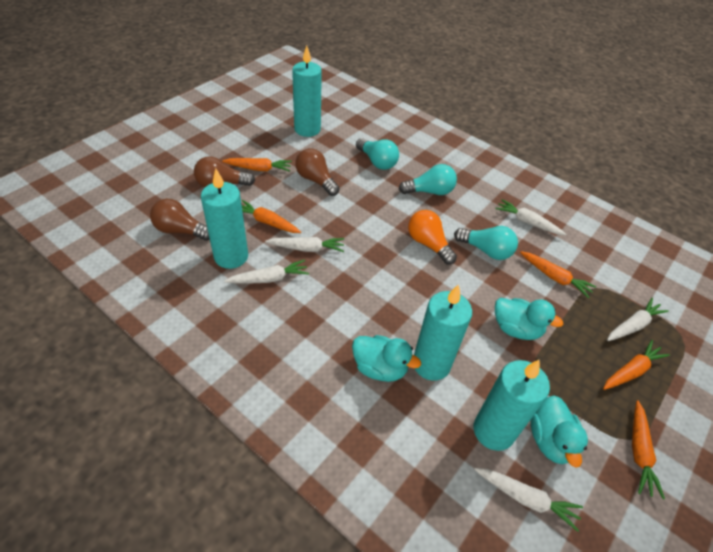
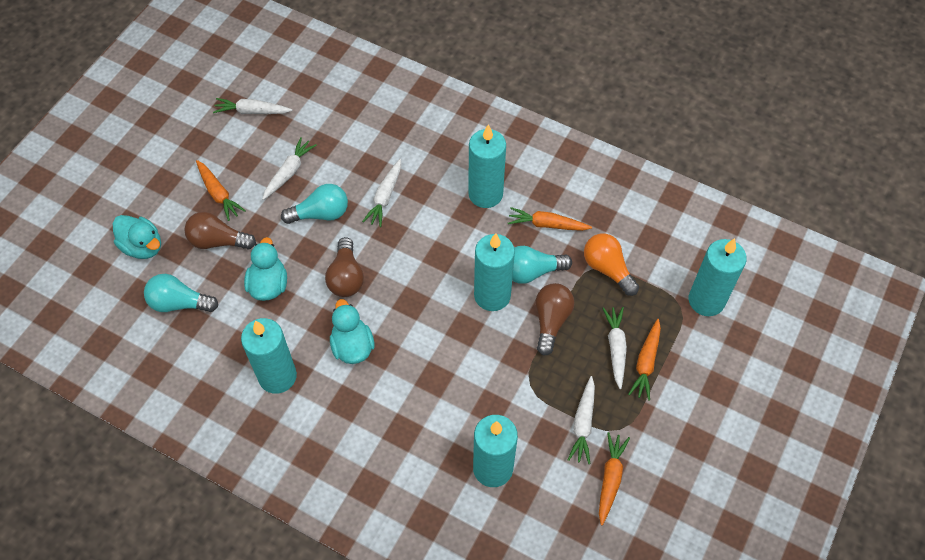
orange carrot: 5 -> 4
turquoise candle: 4 -> 5

